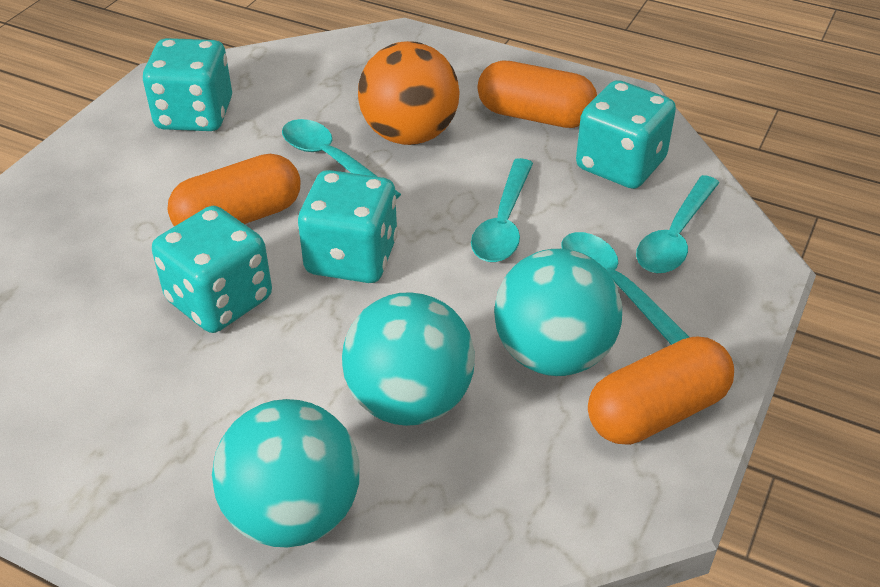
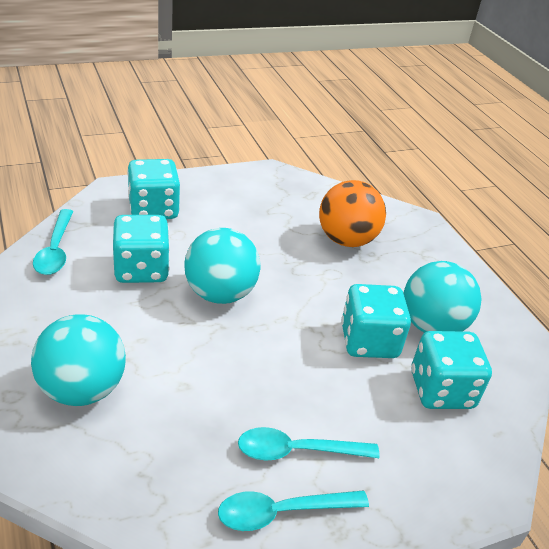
orange capsule: 3 -> 0
turquoise spoon: 4 -> 3

